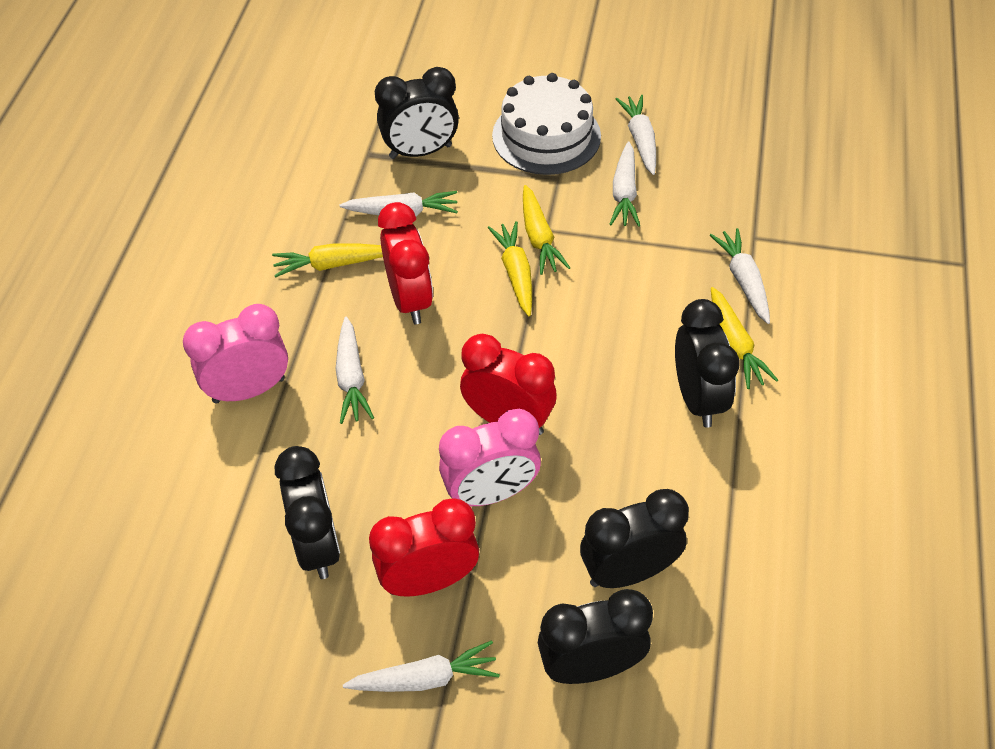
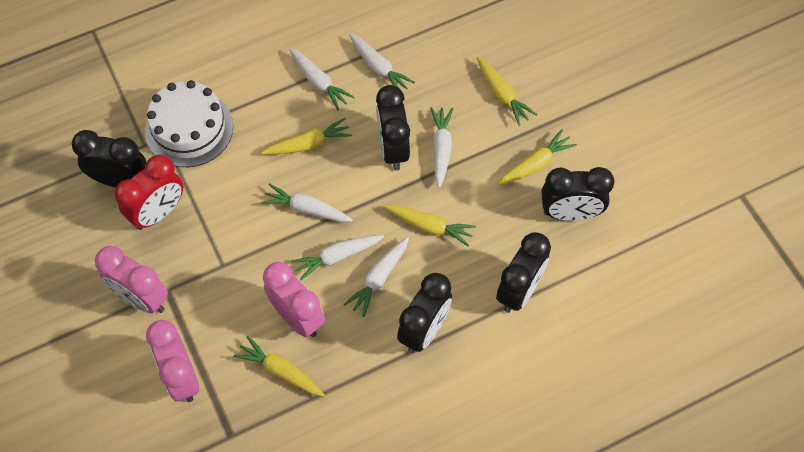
pink clock: 2 -> 3
red clock: 3 -> 1
yellow carrot: 4 -> 5

